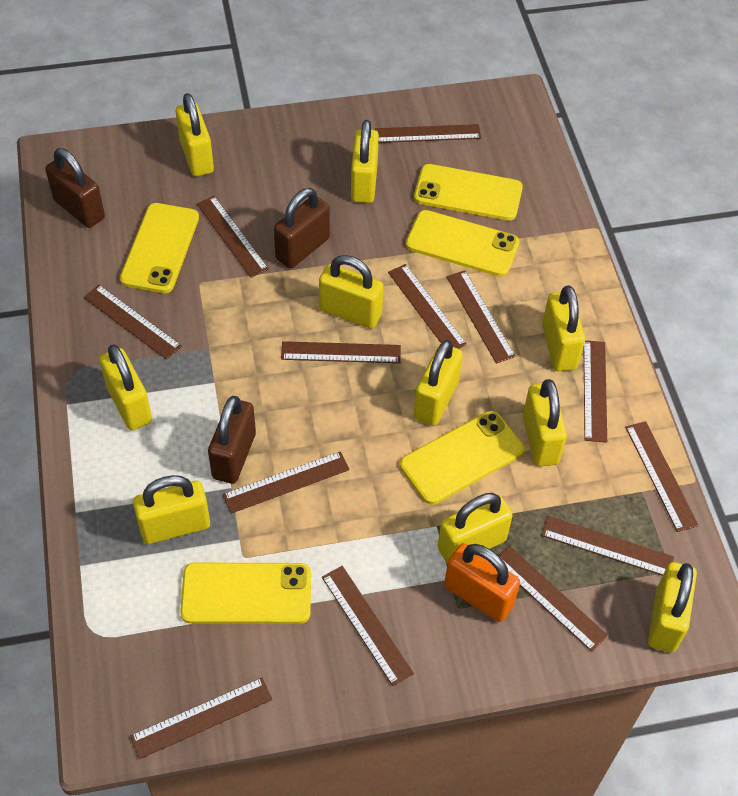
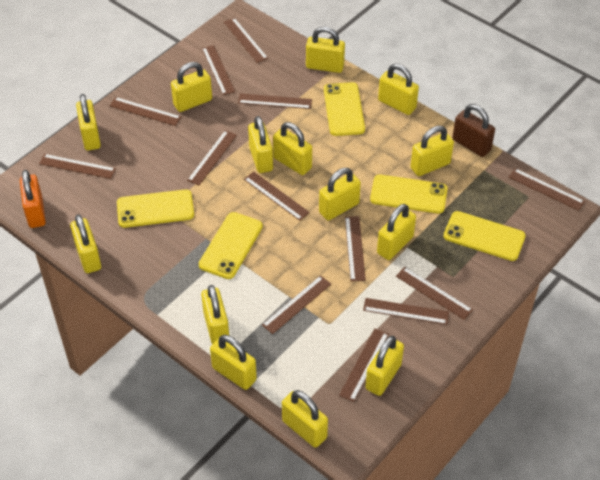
brown padlock: 3 -> 1
yellow padlock: 10 -> 14

